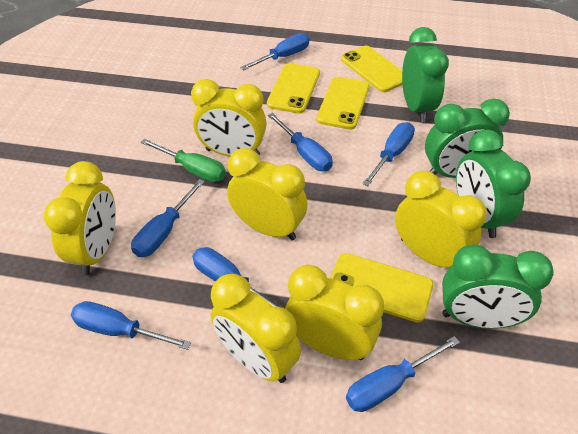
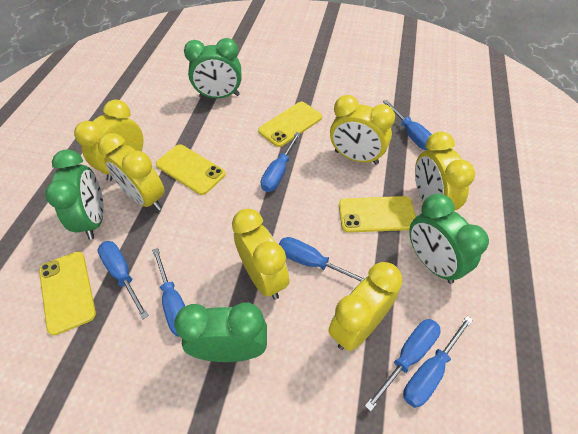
green screwdriver: 1 -> 0

